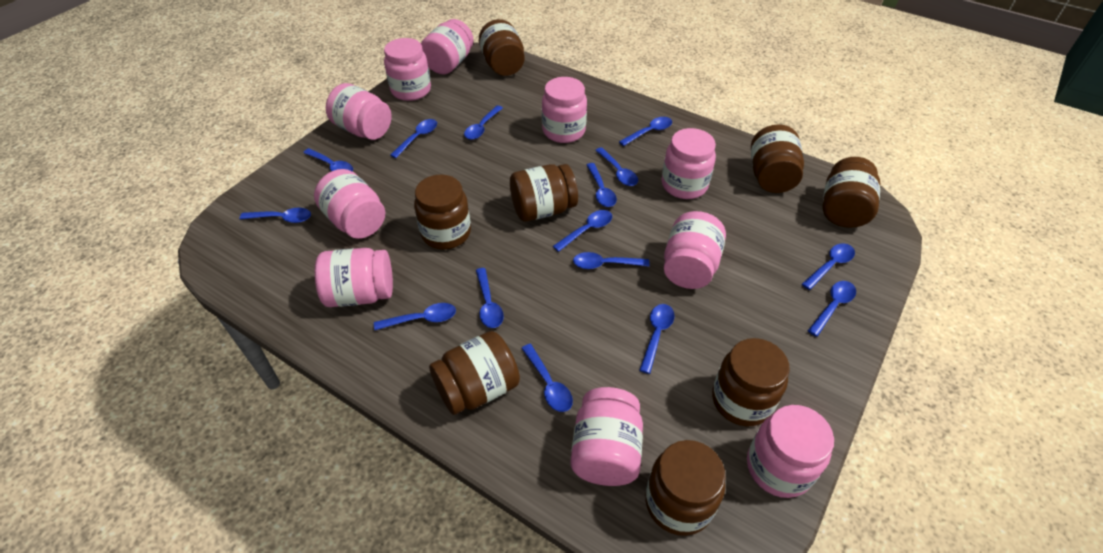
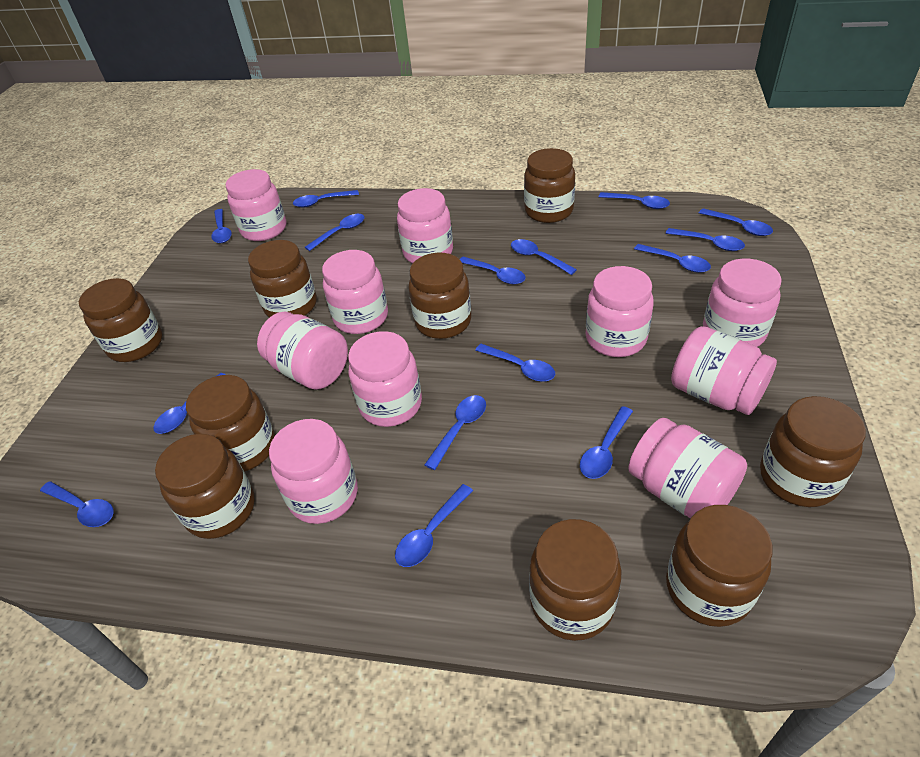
brown jar: 8 -> 9

